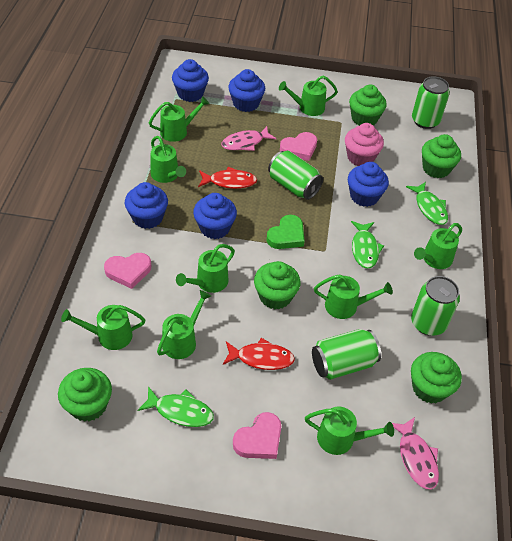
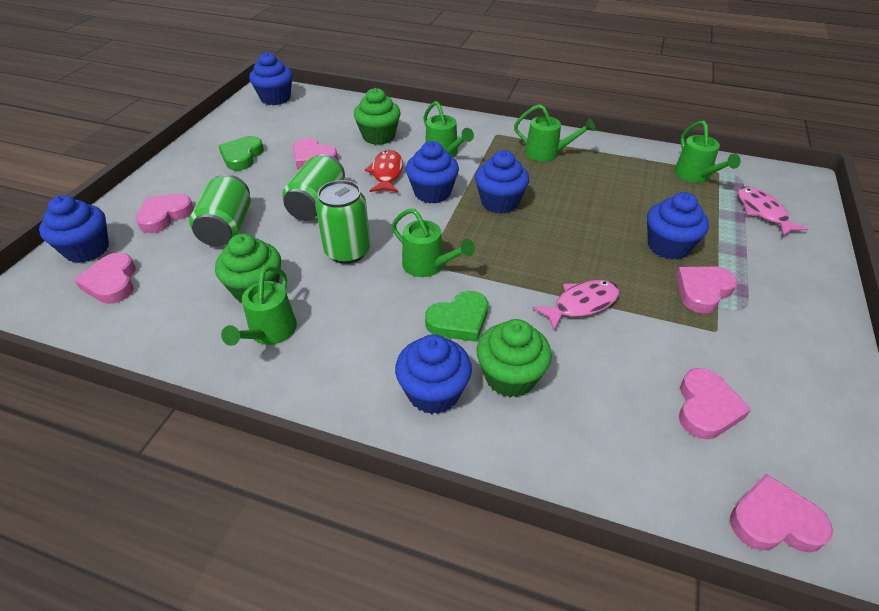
blue cupcake: 5 -> 6
green can: 4 -> 3
green cupcake: 5 -> 3
green fish: 3 -> 0
green heart: 1 -> 2
green watering can: 9 -> 5
pink cupcake: 1 -> 0
pink heart: 3 -> 6
red fish: 2 -> 1

